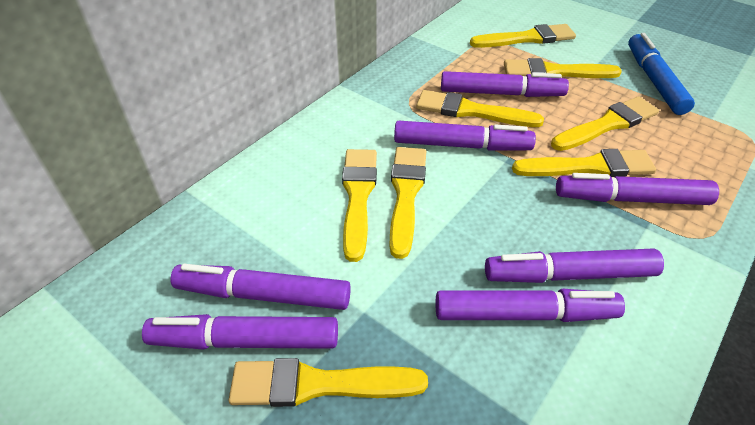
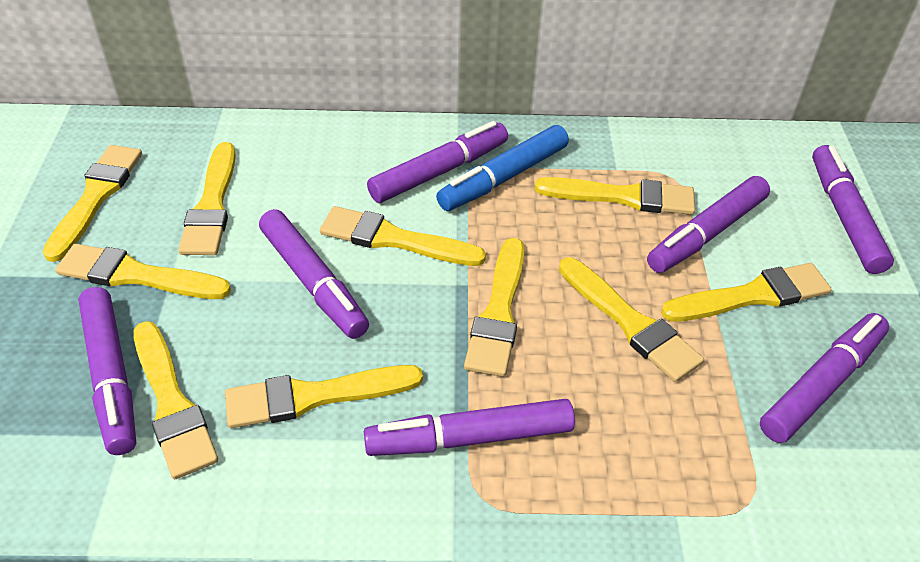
yellow brush: 8 -> 10

